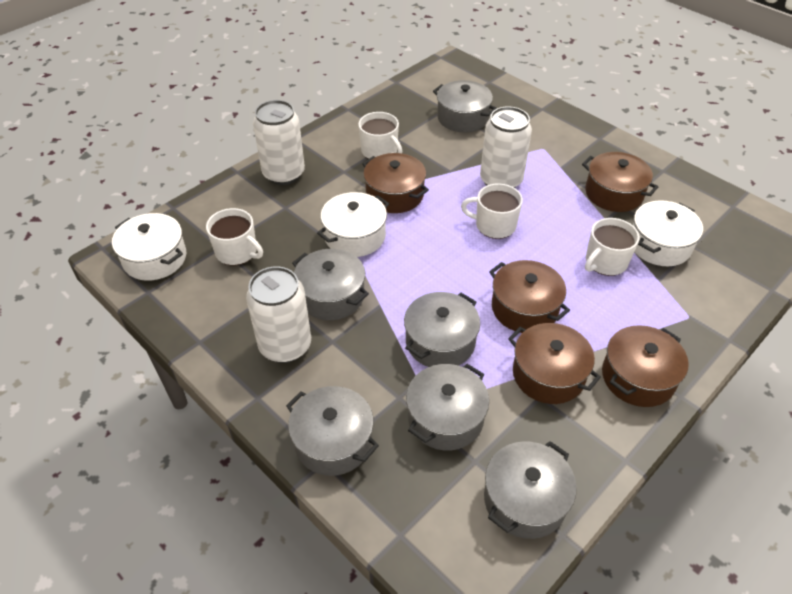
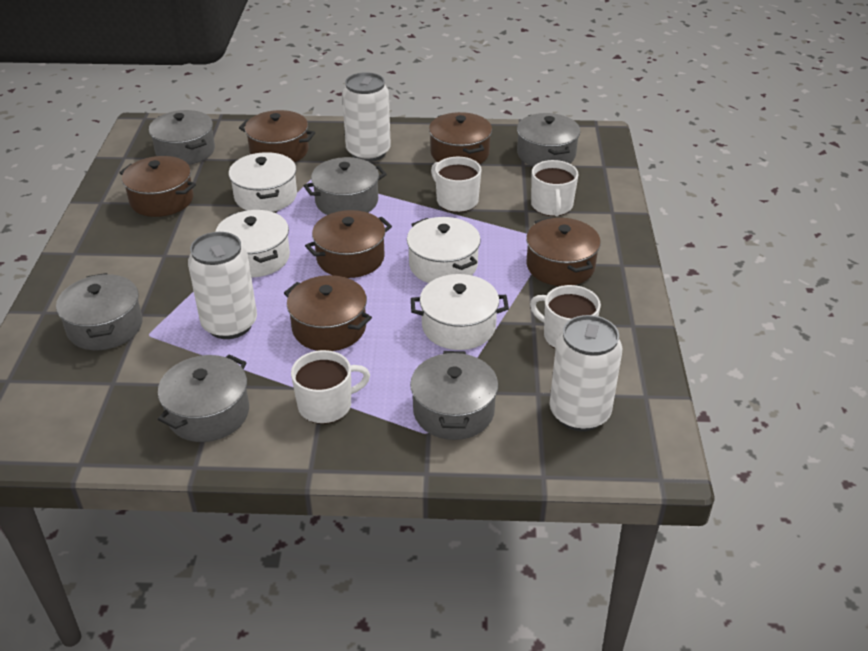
brown pot: 5 -> 6
white pot: 3 -> 4

